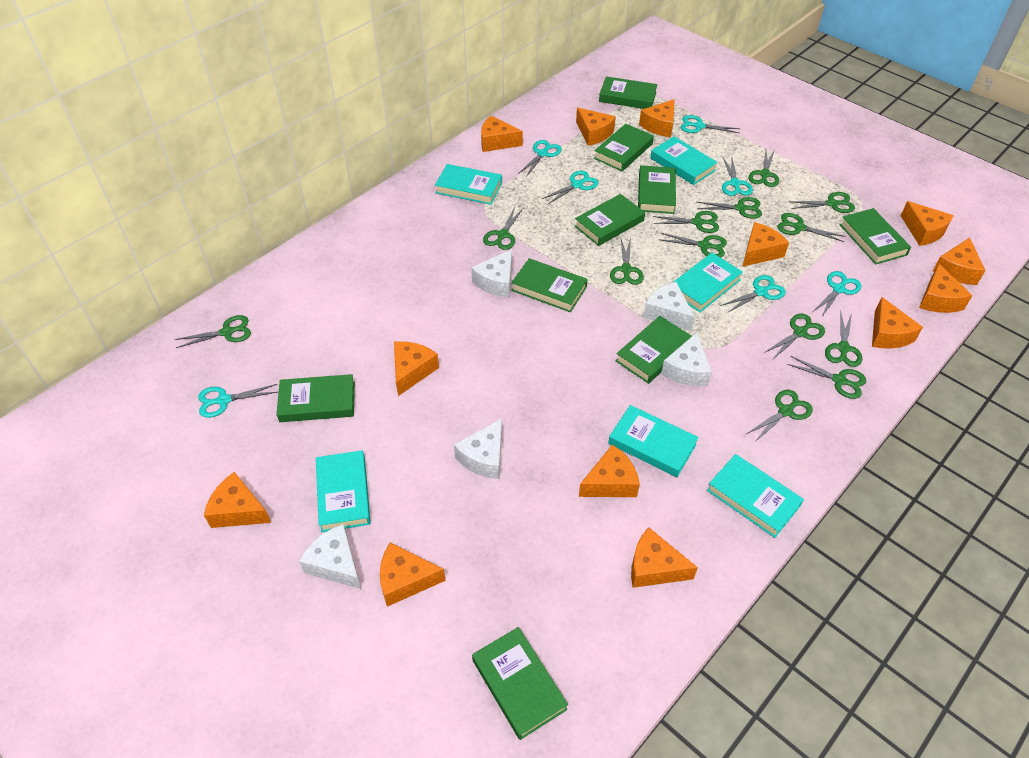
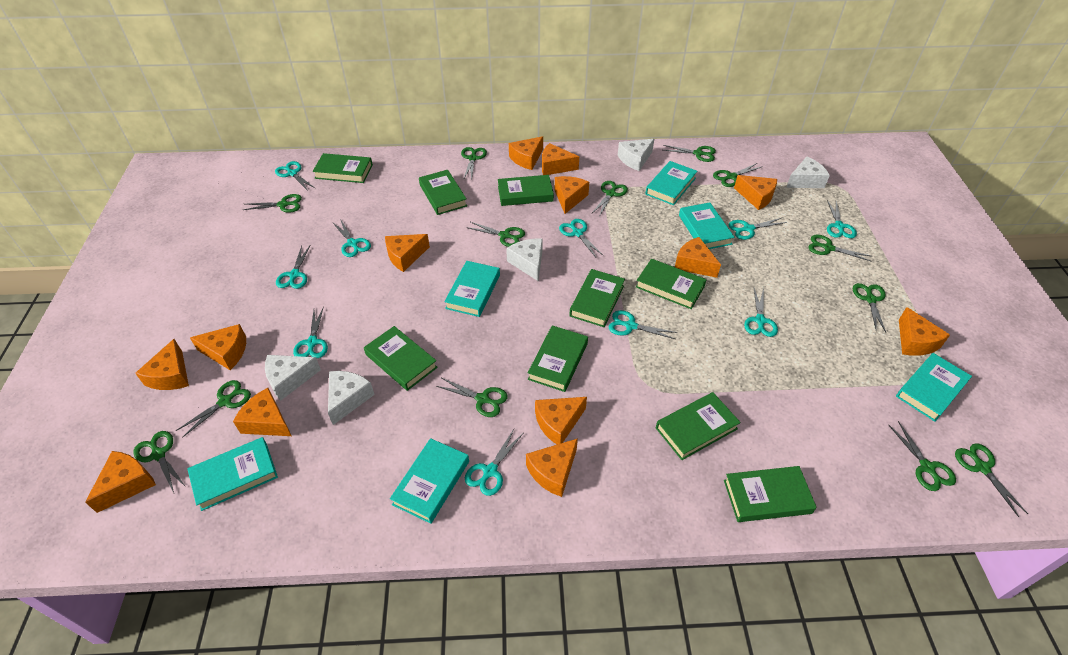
turquoise scissors: 7 -> 10

